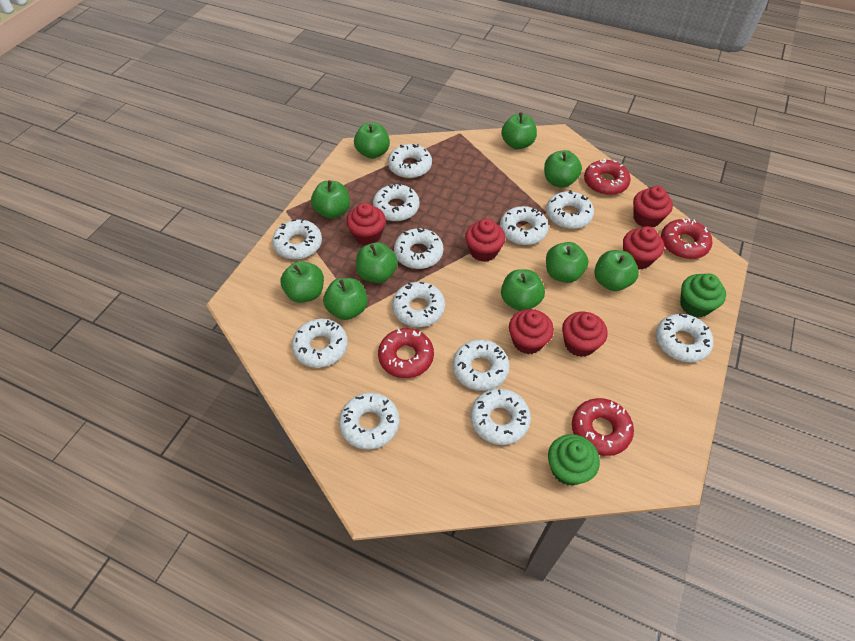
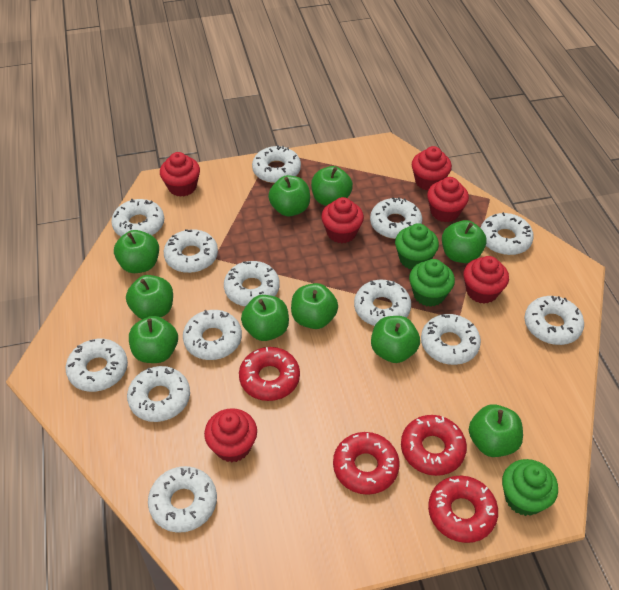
green cupcake: 2 -> 3
white donut: 12 -> 13

